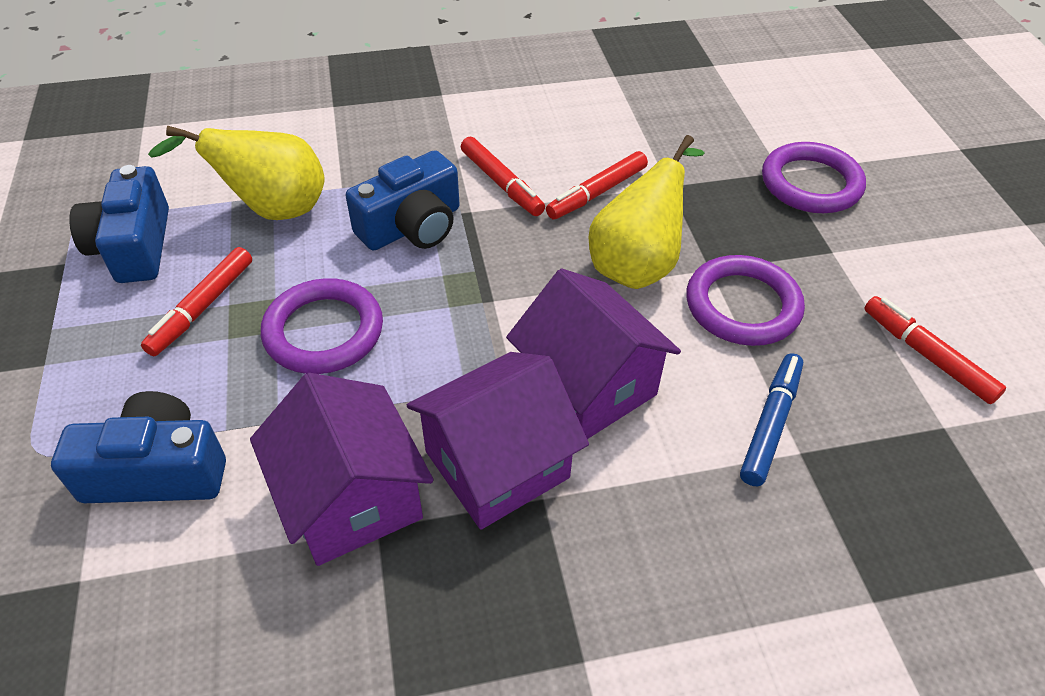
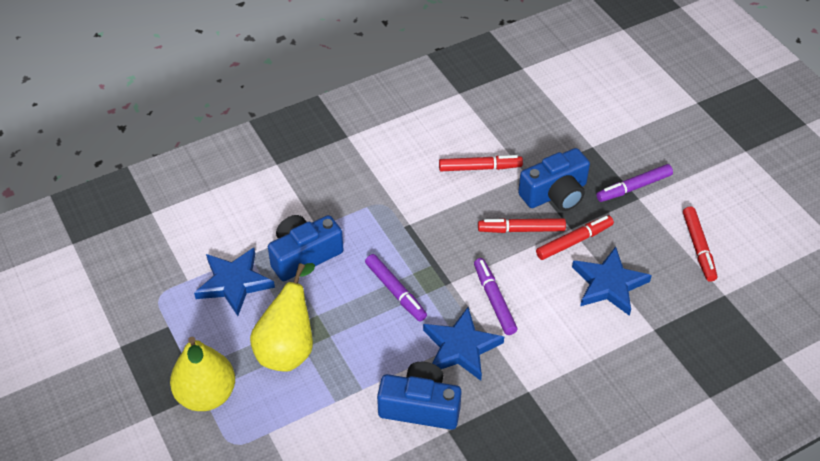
blue marker: 1 -> 0
blue star: 0 -> 3
purple house: 3 -> 0
purple marker: 0 -> 3
purple ring: 3 -> 0

